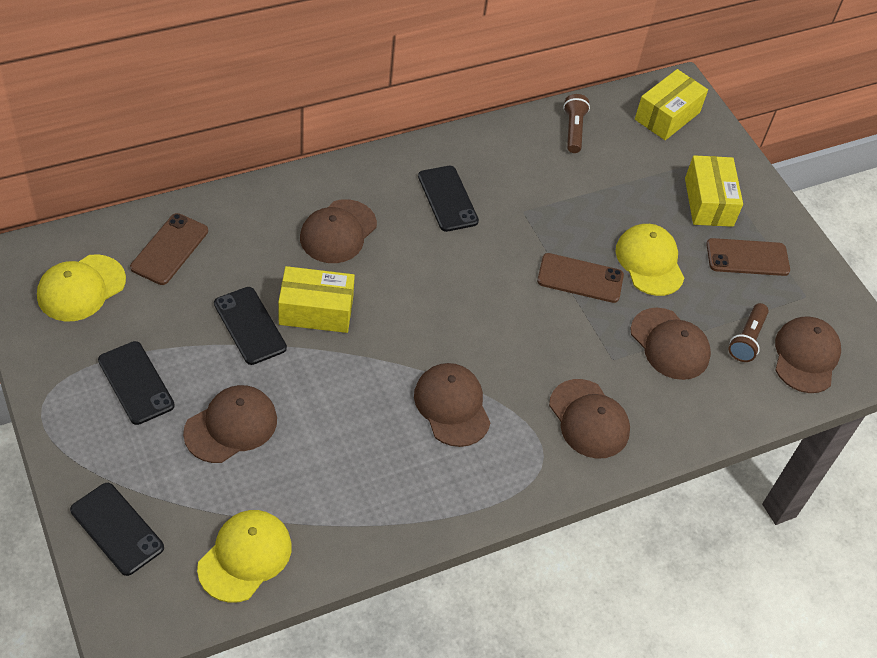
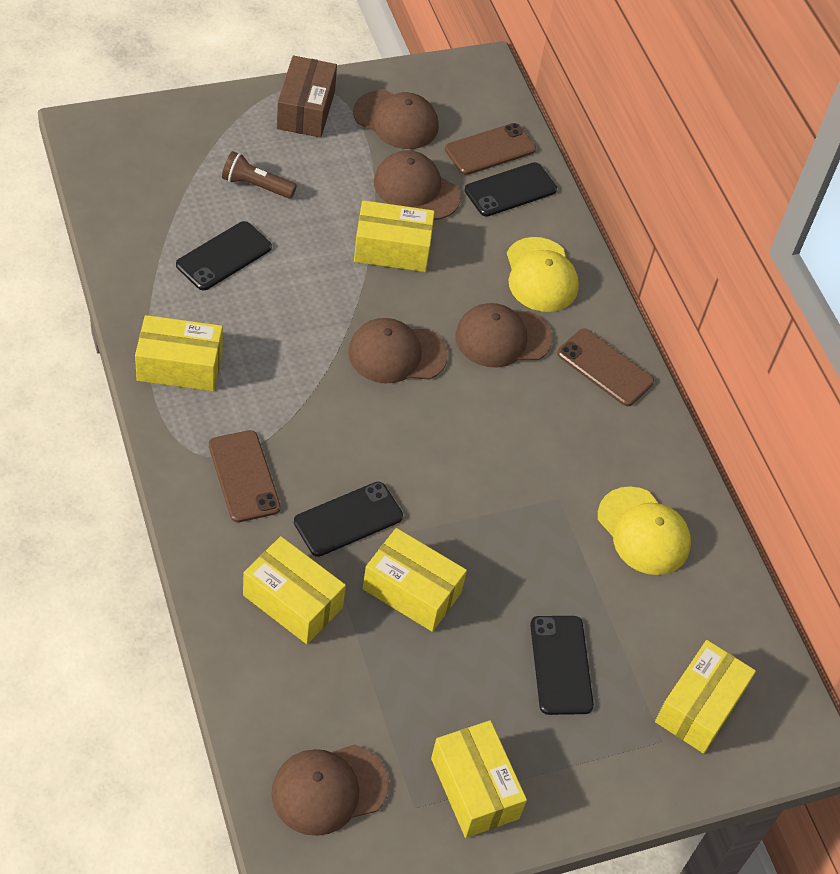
brown box: 0 -> 1
brown cap: 6 -> 5
brown flashlight: 2 -> 1
yellow box: 3 -> 6
yellow cap: 3 -> 2

